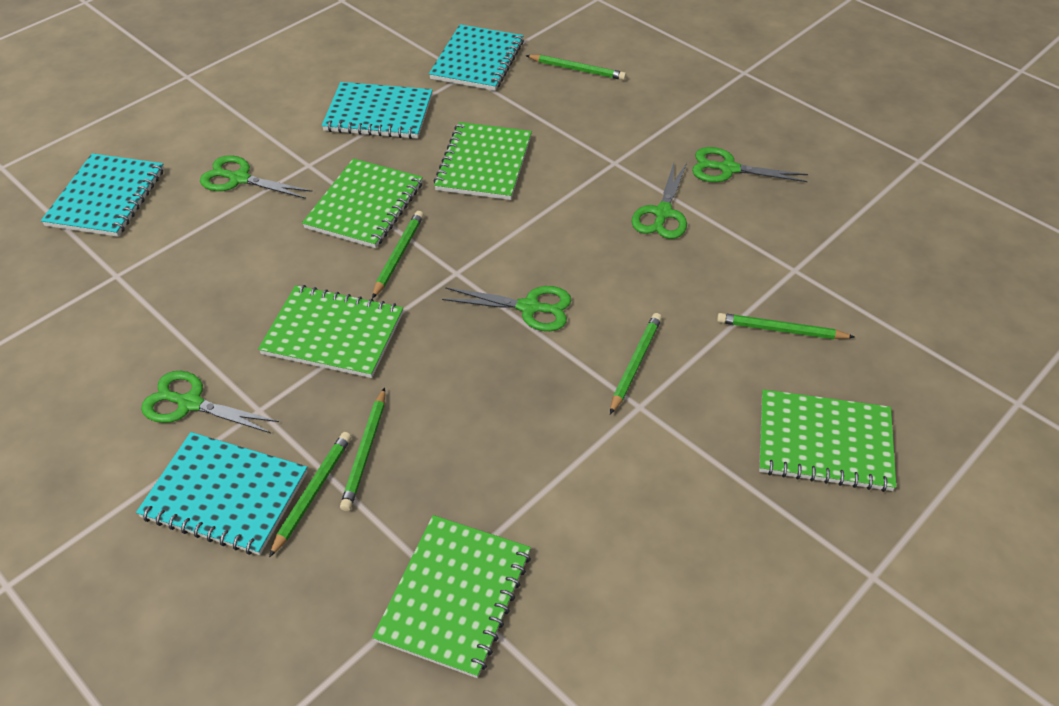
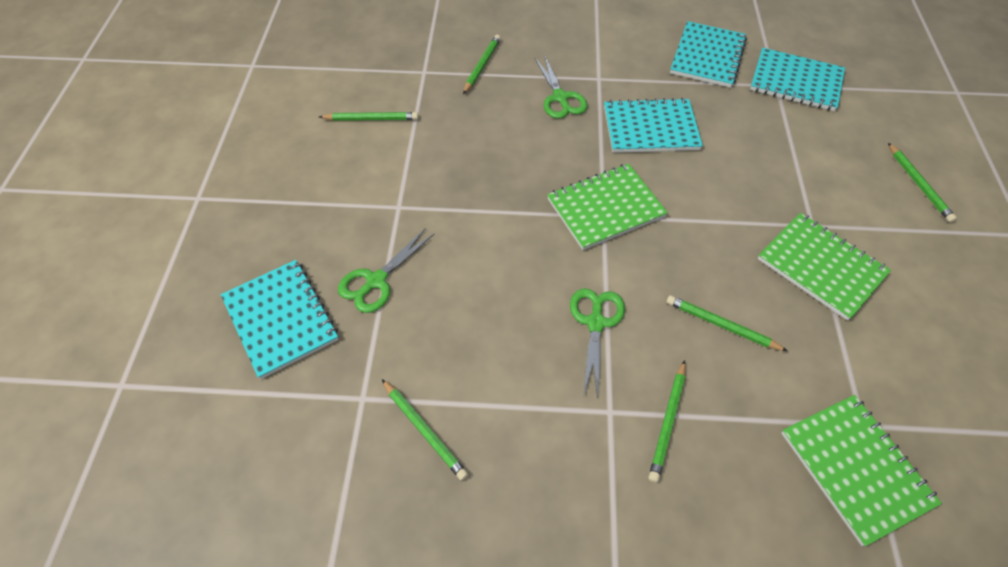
green notebook: 5 -> 3
green scissors: 5 -> 3

